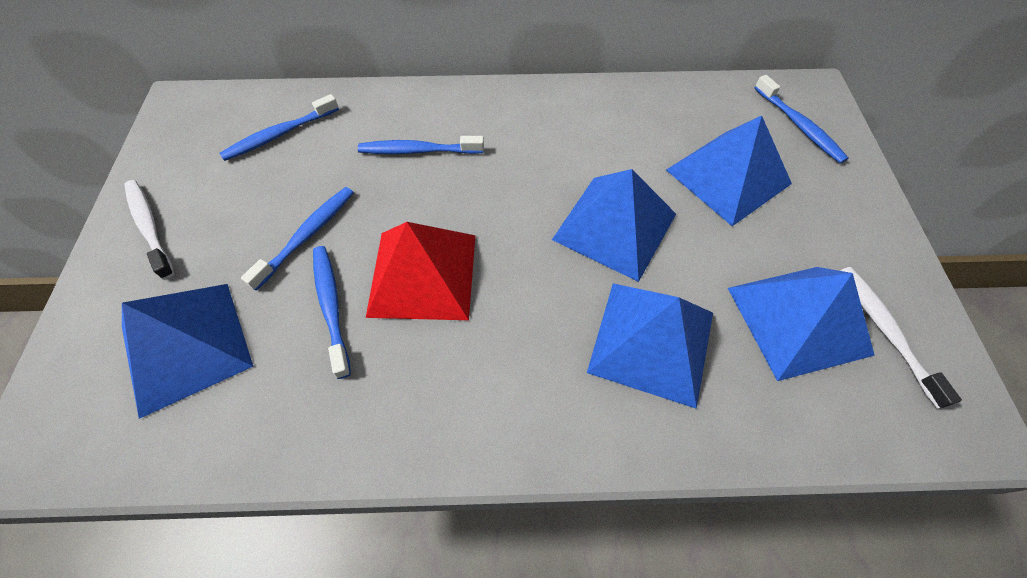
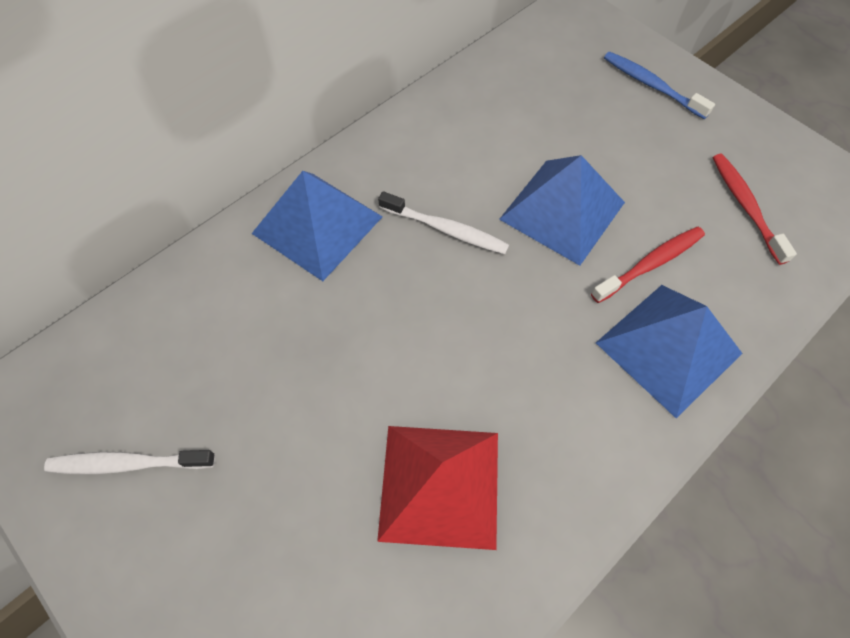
blue pyramid: 5 -> 3
blue toothbrush: 5 -> 1
red toothbrush: 0 -> 2

